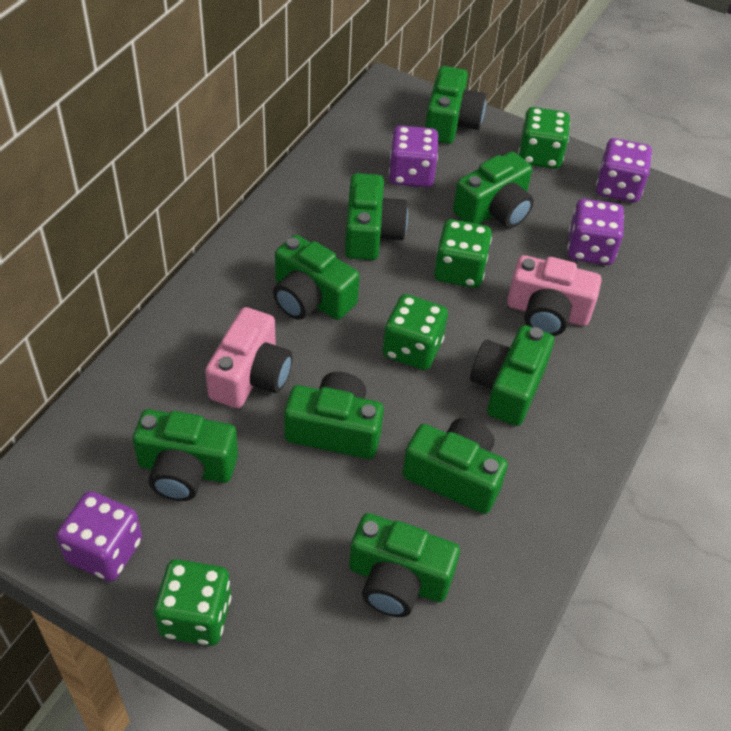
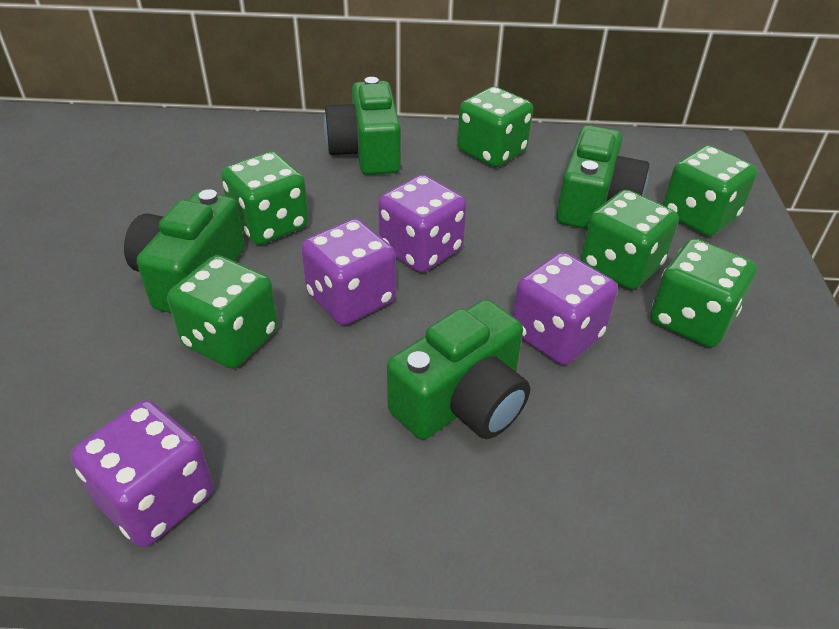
green camera: 9 -> 4
green dice: 4 -> 6
pink camera: 2 -> 0

